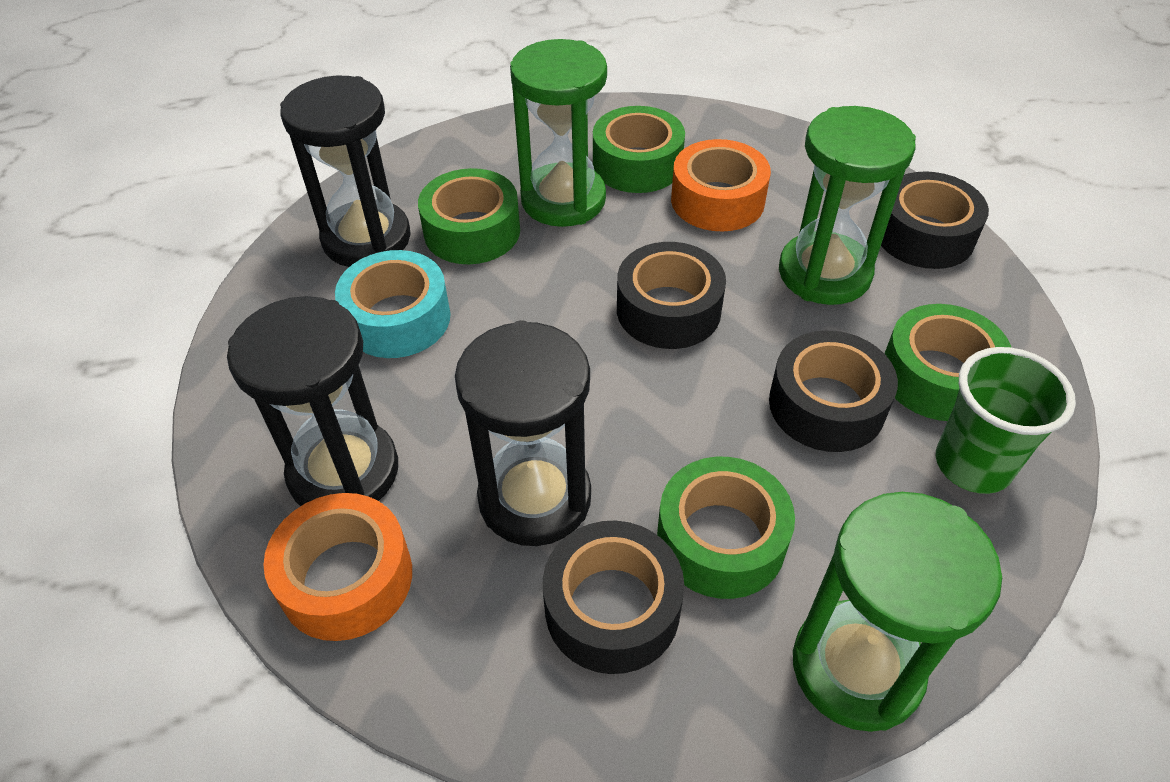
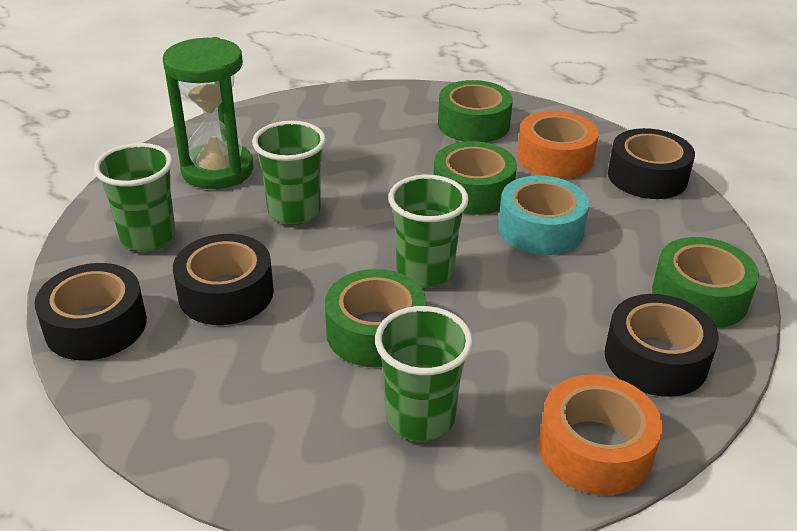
black hourglass: 3 -> 0
green cup: 1 -> 4
green hourglass: 3 -> 1

